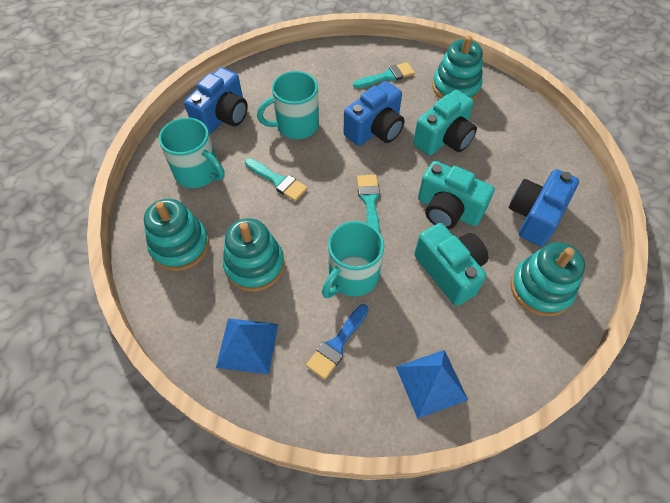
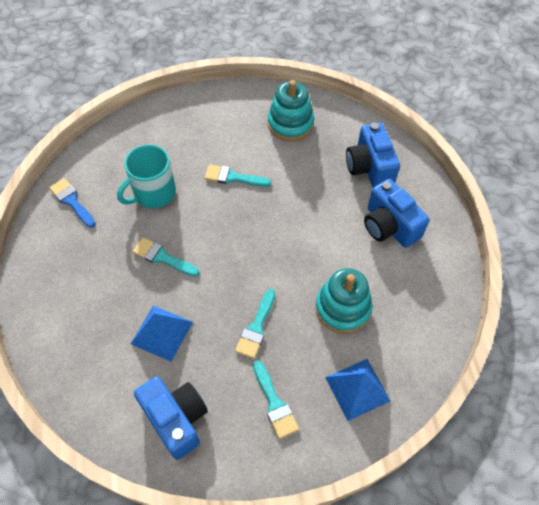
turquoise brush: 3 -> 4
turquoise camera: 3 -> 0
turquoise mug: 3 -> 1
turquoise stacking toy: 4 -> 2

